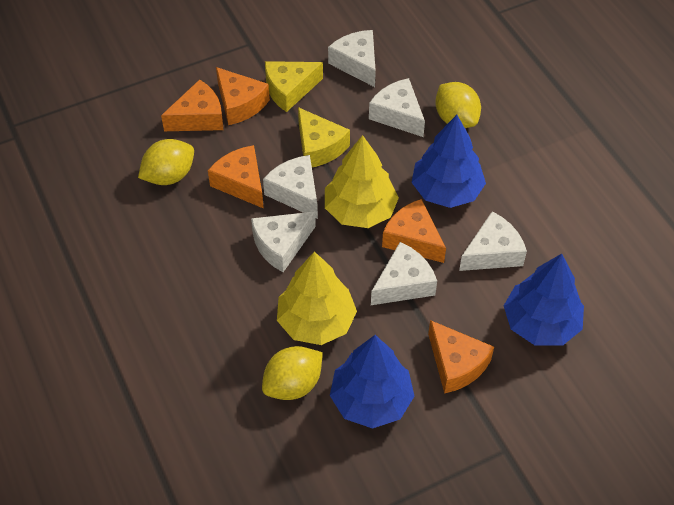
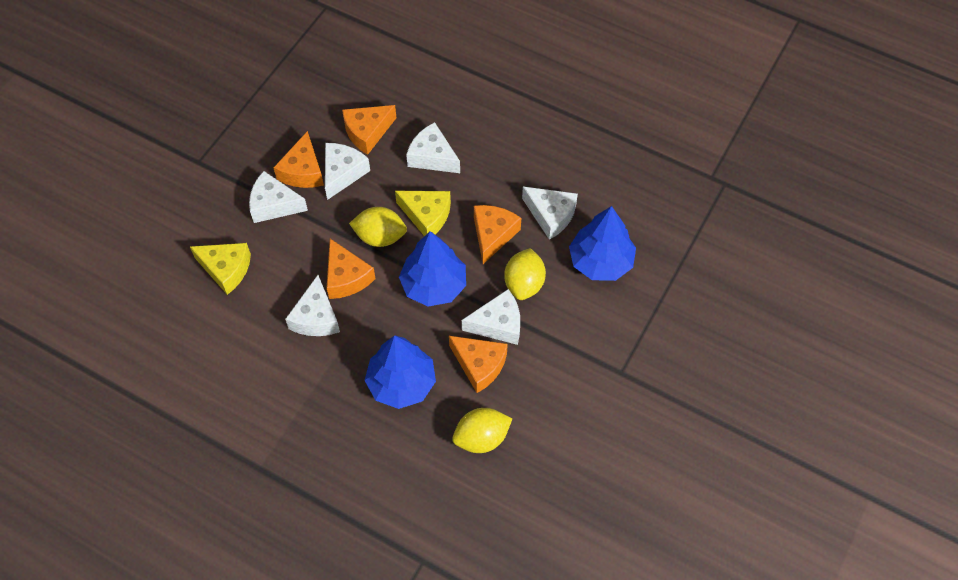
yellow tree: 2 -> 0

